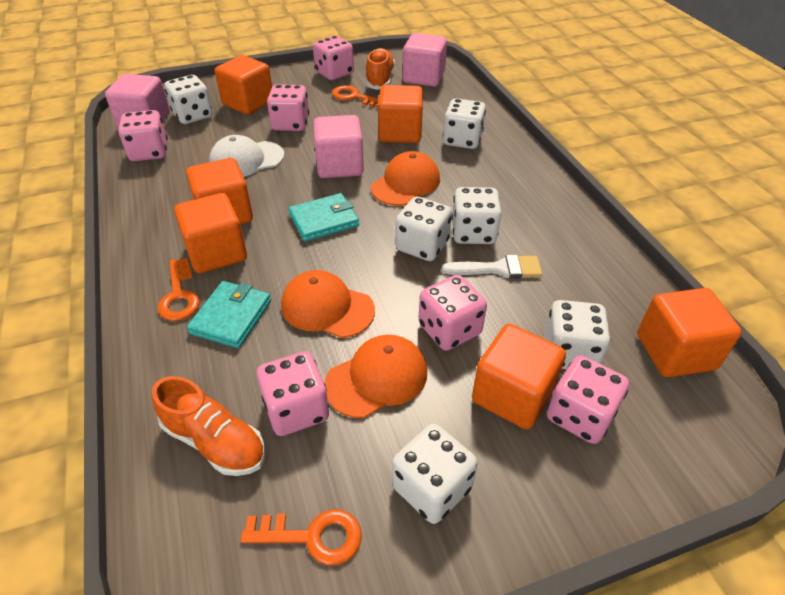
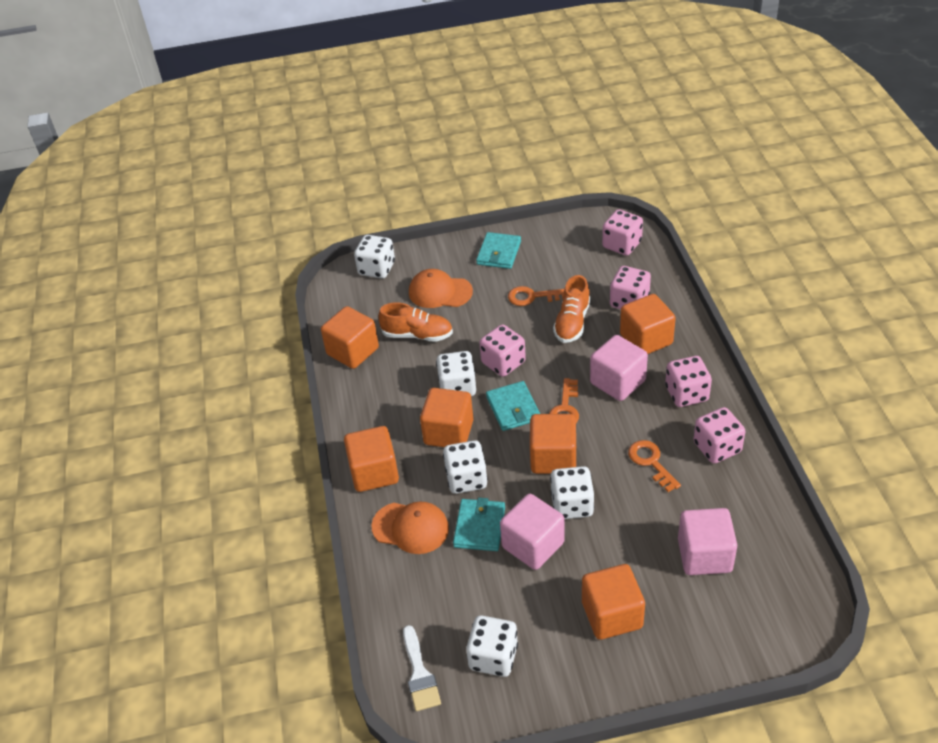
orange cap: 3 -> 2
pink dice: 6 -> 5
turquoise wallet: 2 -> 3
white cap: 1 -> 0
white dice: 6 -> 5

